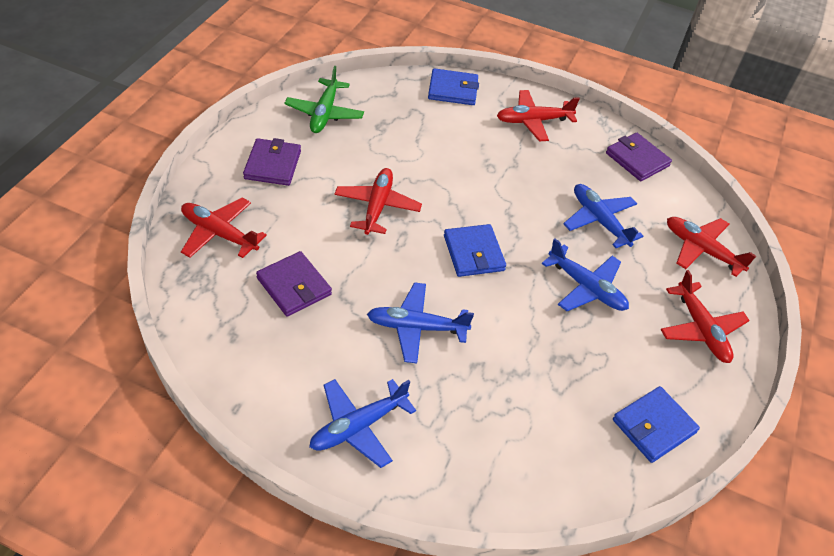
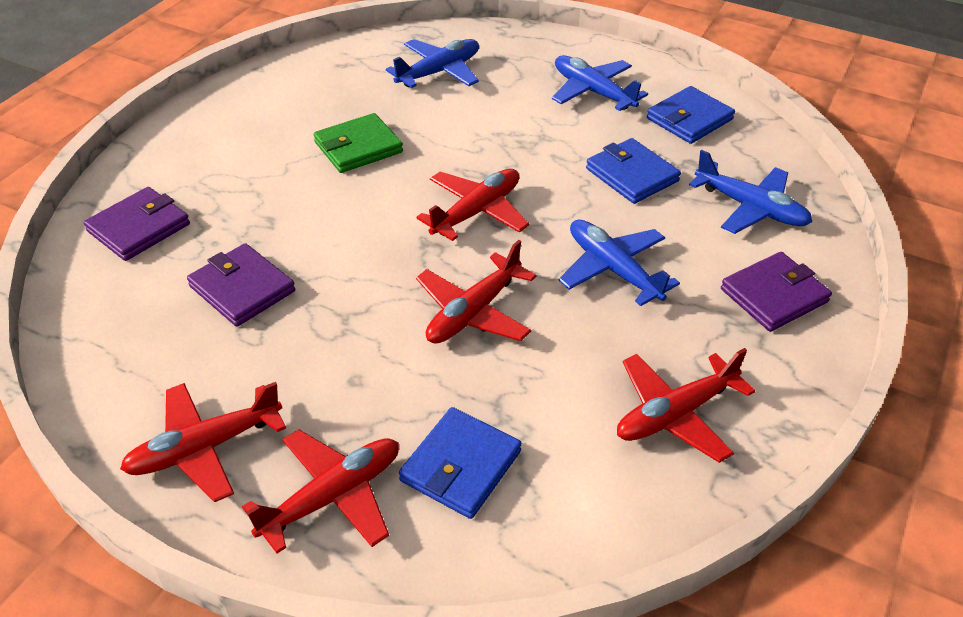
green plane: 1 -> 0
green wallet: 0 -> 1

